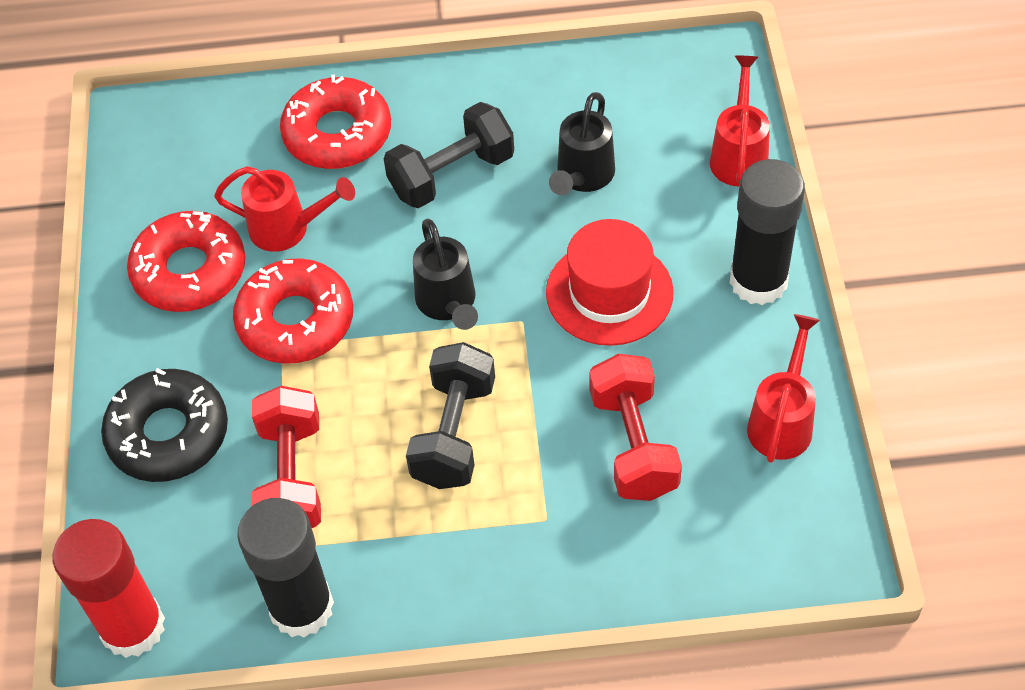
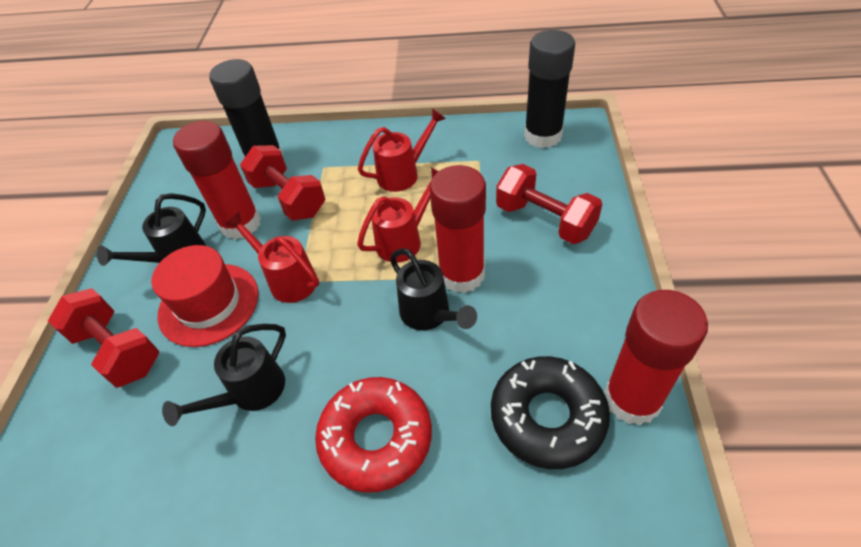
black dumbbell: 2 -> 0
black watering can: 2 -> 3
red donut: 3 -> 1
red dumbbell: 2 -> 3
red glue stick: 1 -> 3

